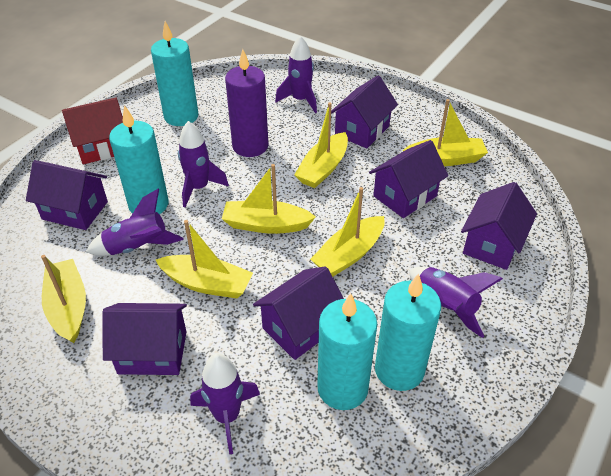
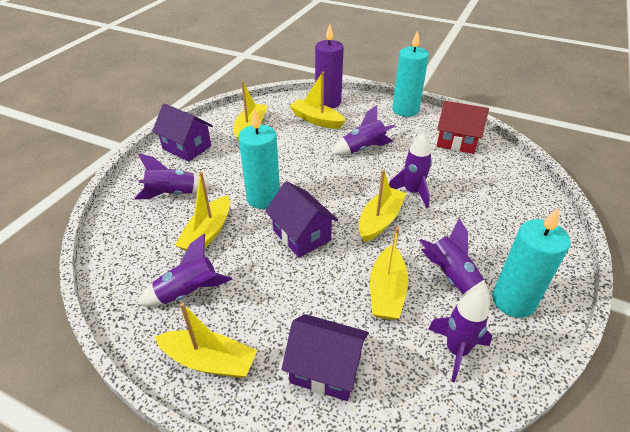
purple house: 6 -> 3
purple rocket: 5 -> 6
turquoise candle: 4 -> 3

